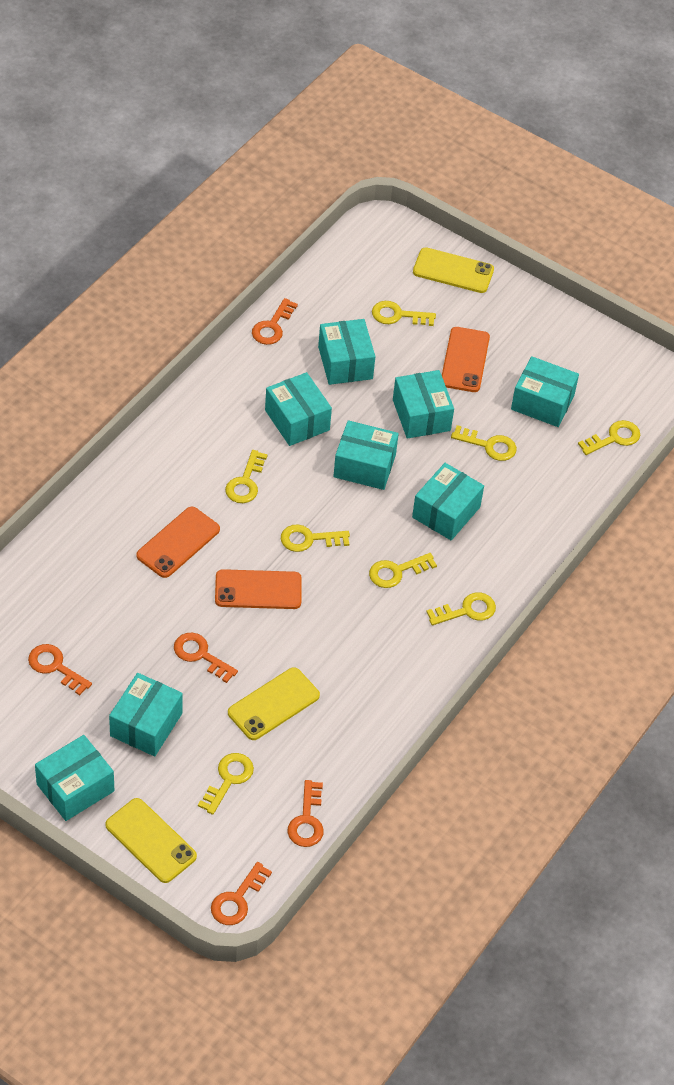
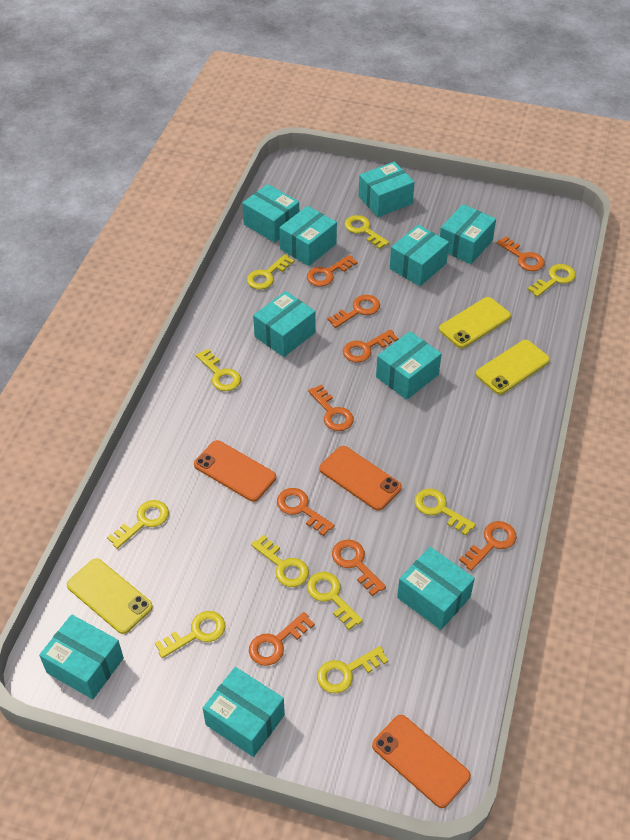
orange key: 5 -> 9
turquoise box: 8 -> 10
yellow key: 8 -> 10

